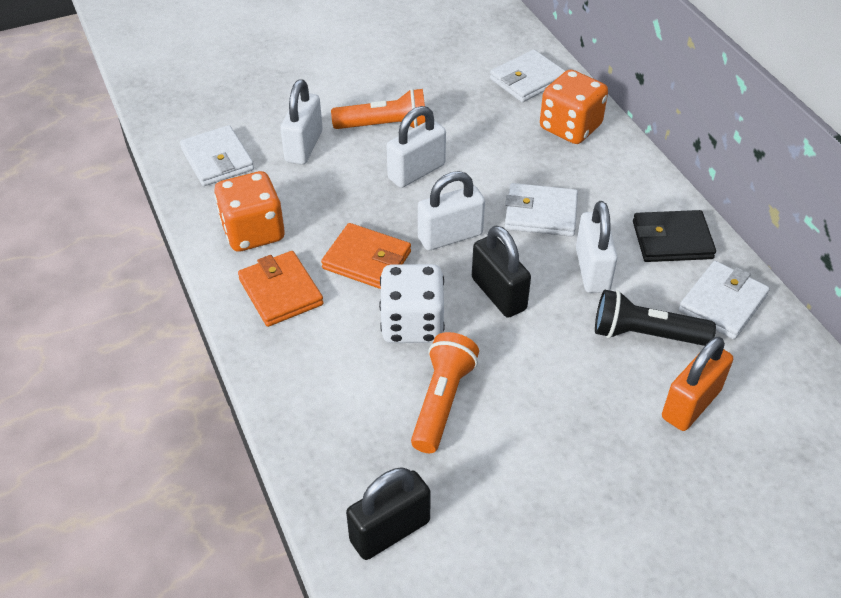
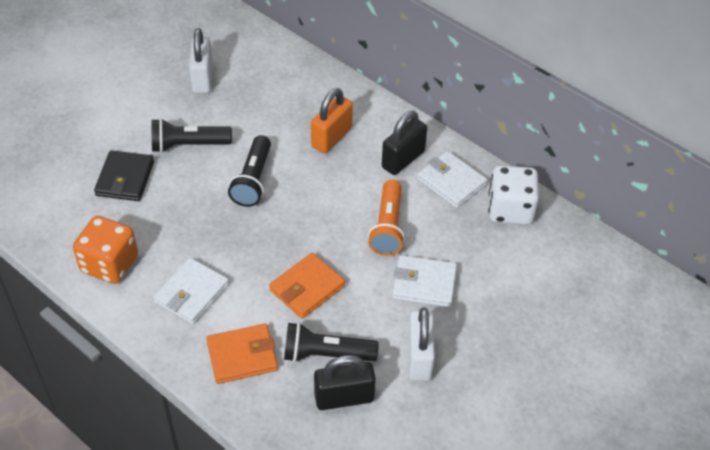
black flashlight: 1 -> 3
orange dice: 2 -> 1
orange flashlight: 2 -> 1
white padlock: 4 -> 2
white wallet: 4 -> 3

